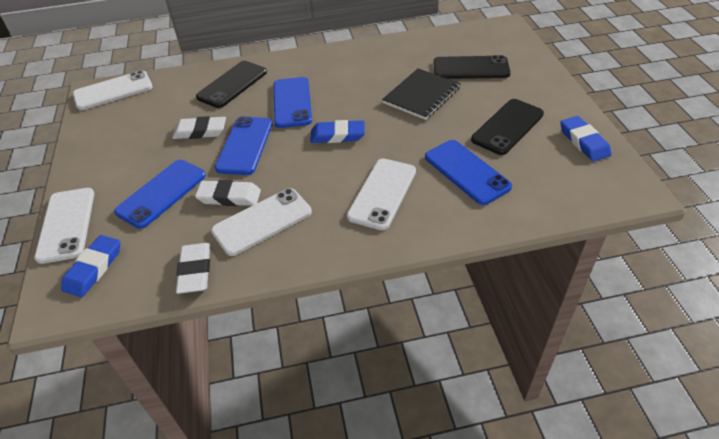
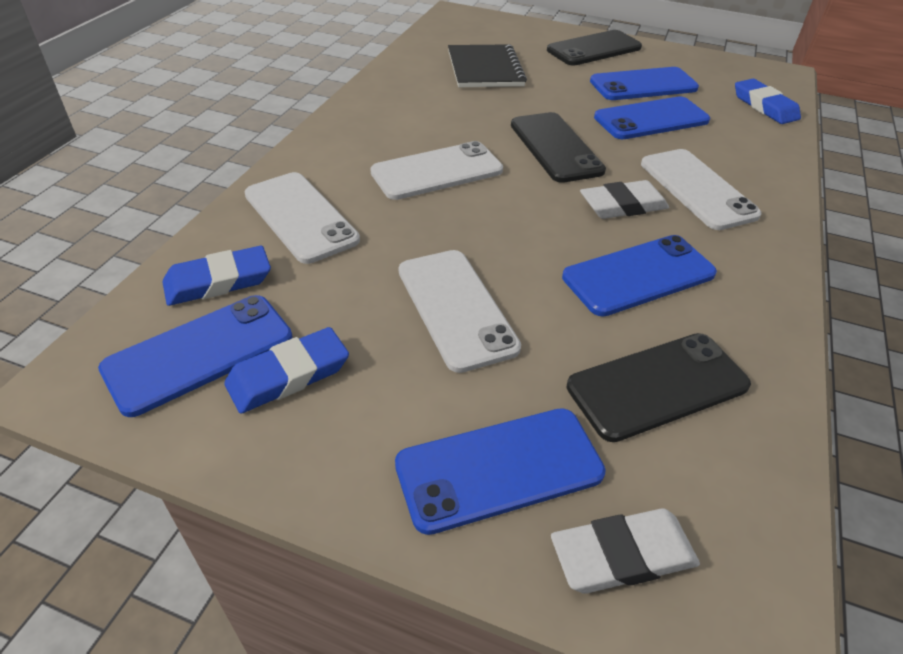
blue phone: 4 -> 5
white eraser: 3 -> 2

